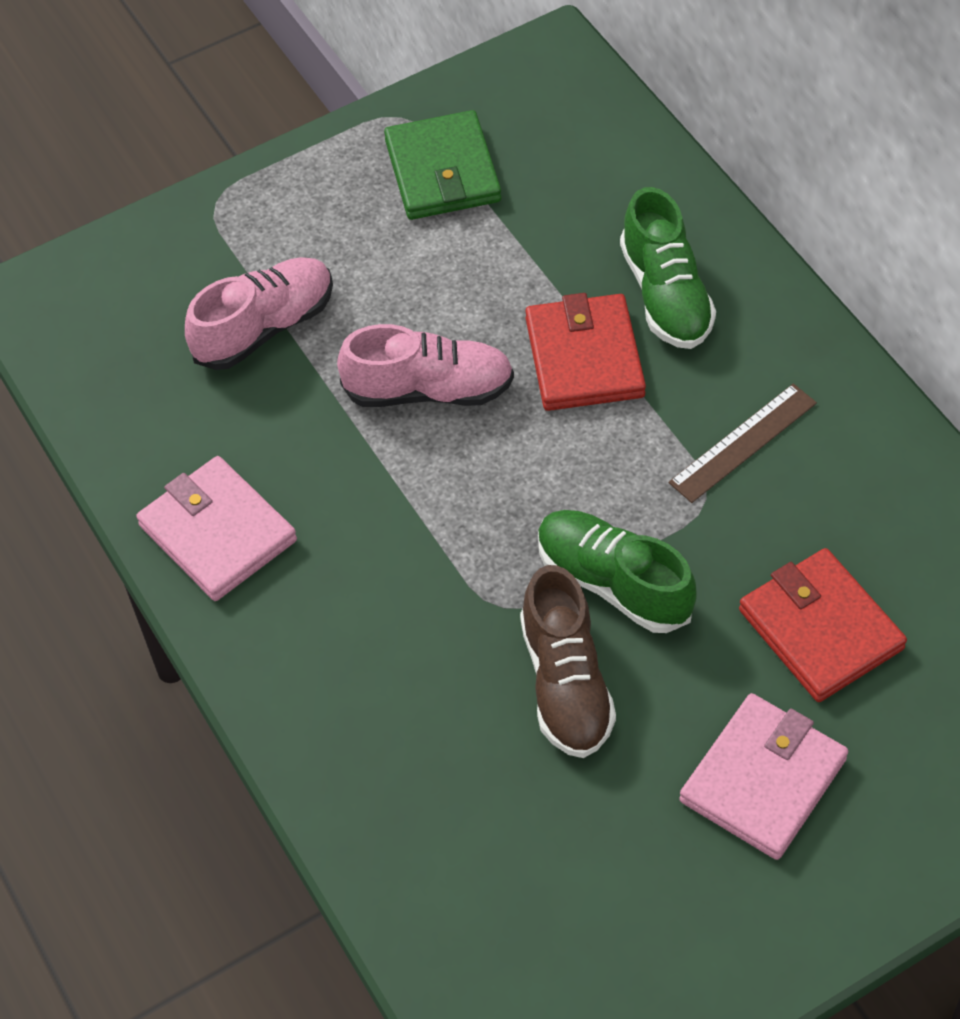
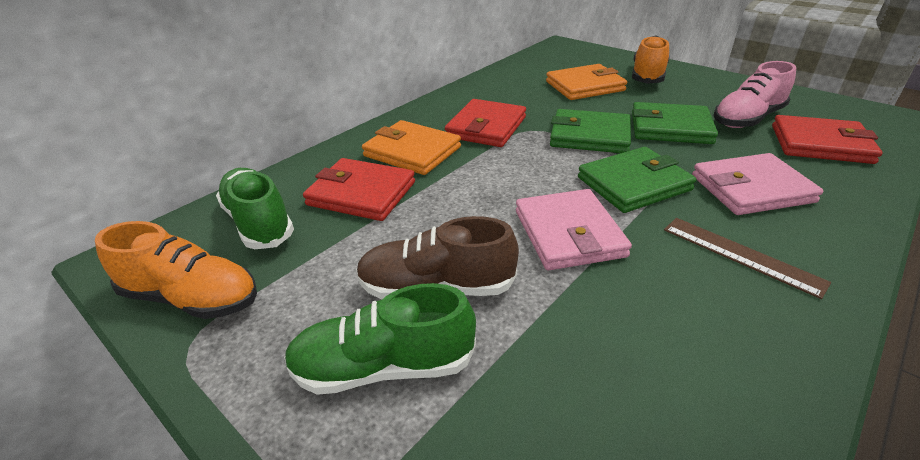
green wallet: 1 -> 3
orange shoe: 0 -> 2
orange wallet: 0 -> 2
pink shoe: 2 -> 1
red wallet: 2 -> 3

